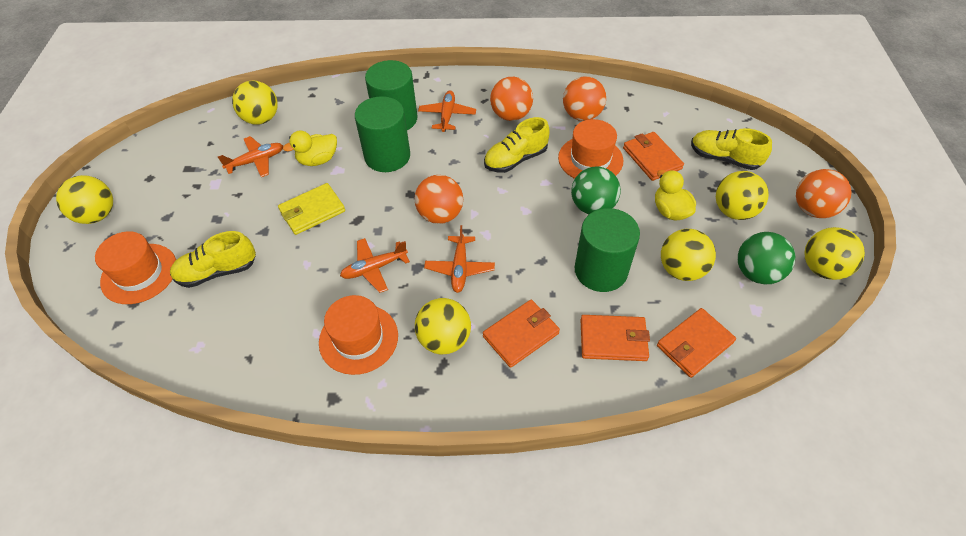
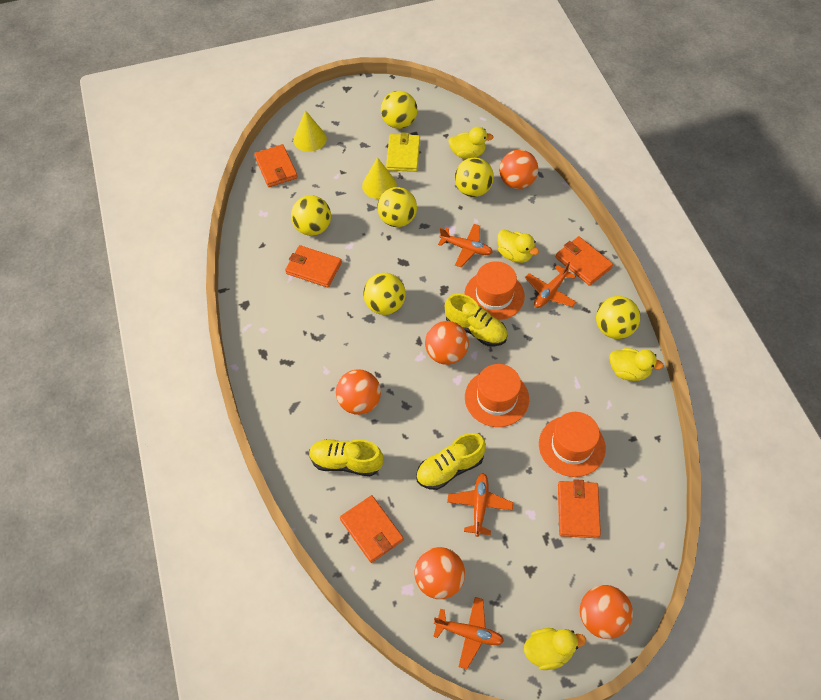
green ball: 2 -> 0
green cylinder: 3 -> 0
orange ball: 4 -> 5
orange wallet: 4 -> 5
yellow cone: 0 -> 2
yellow duck: 2 -> 4

